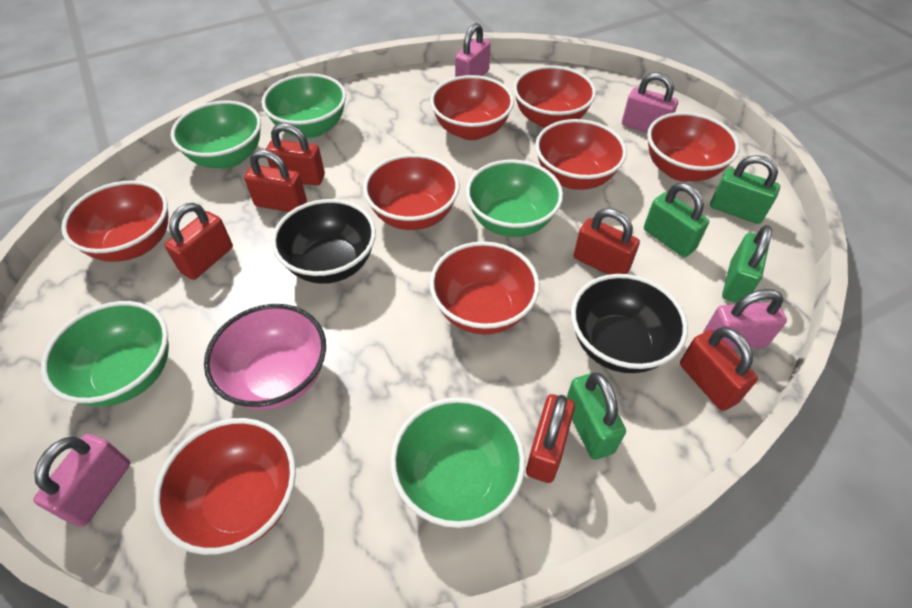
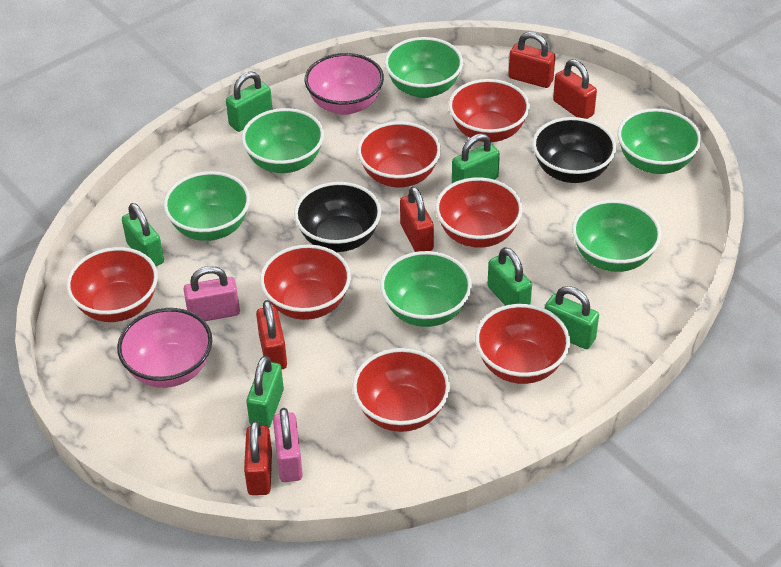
green bowl: 5 -> 6
green padlock: 4 -> 6
pink bowl: 1 -> 2
pink padlock: 4 -> 2
red bowl: 8 -> 7
red padlock: 6 -> 5

